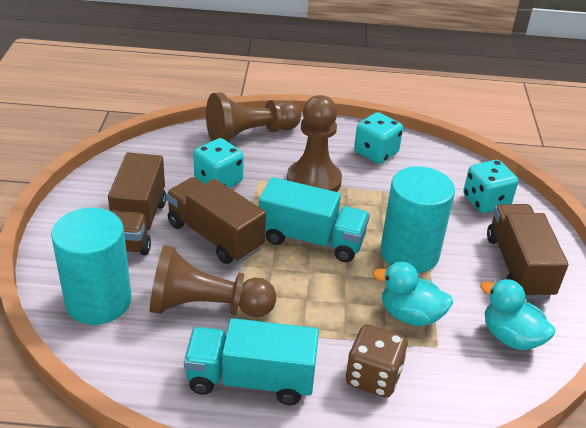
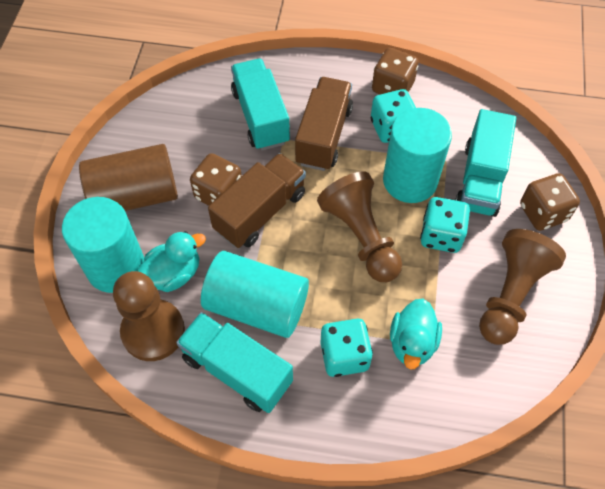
brown cylinder: 0 -> 1
brown dice: 1 -> 3
brown truck: 3 -> 2
turquoise cylinder: 2 -> 3
turquoise truck: 2 -> 3

